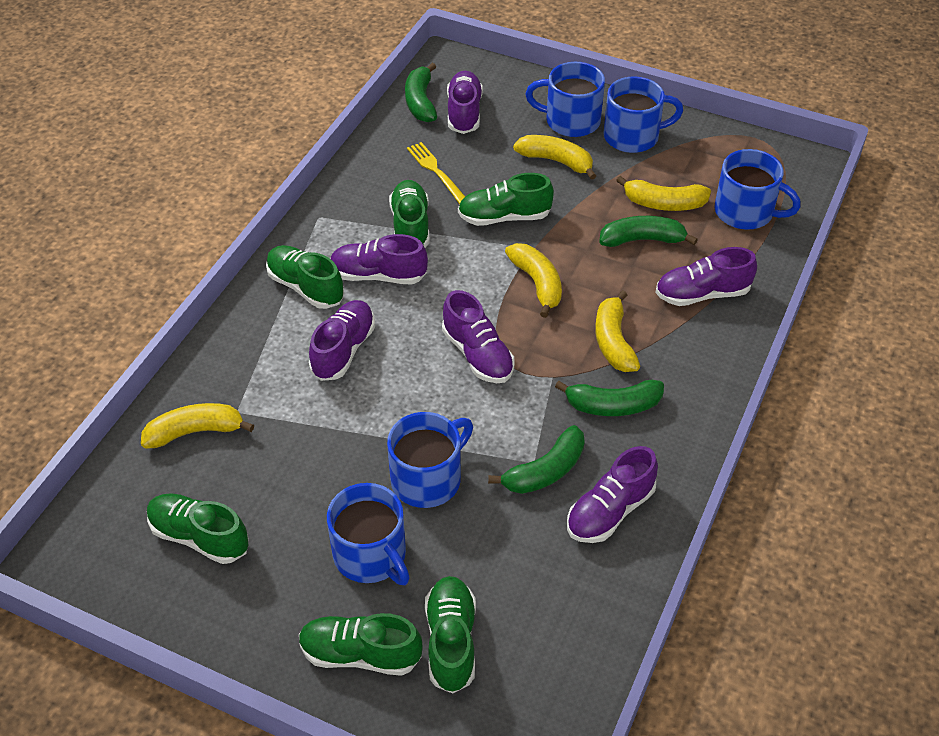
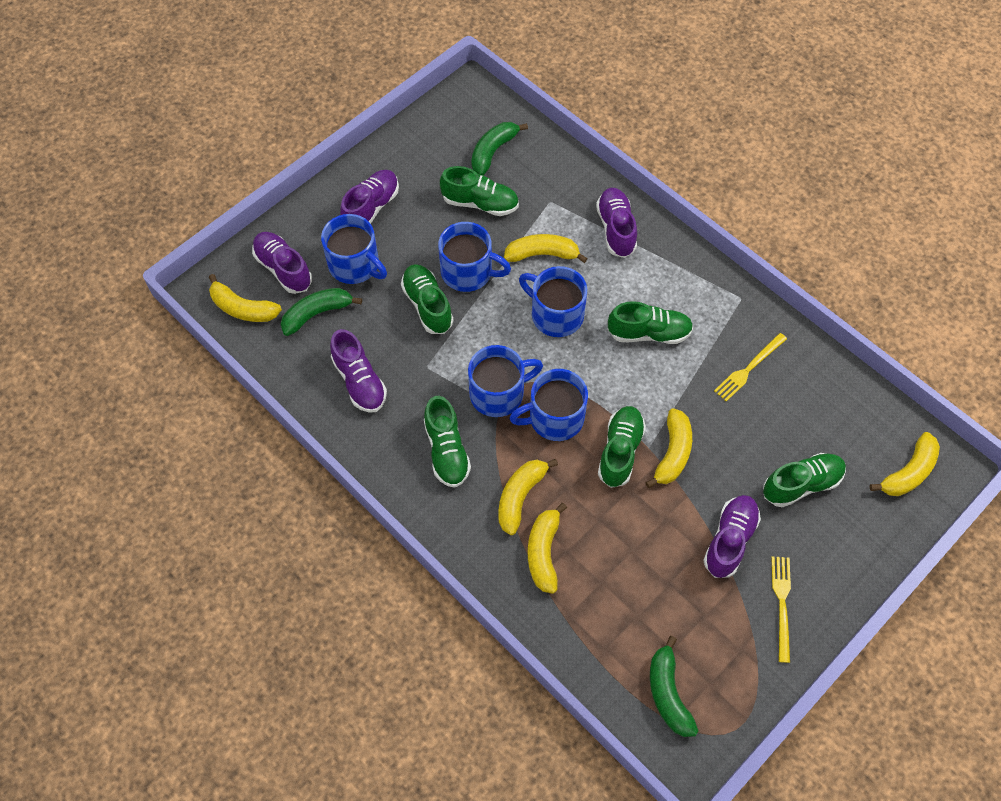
green banana: 4 -> 3
purple shoe: 6 -> 5
yellow banana: 5 -> 6
yellow fork: 1 -> 2

